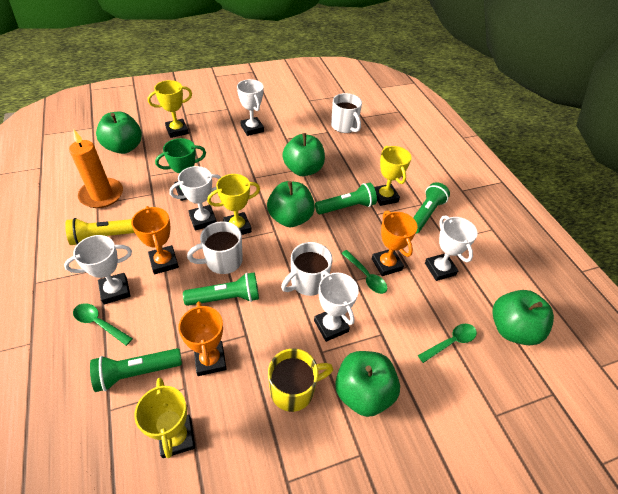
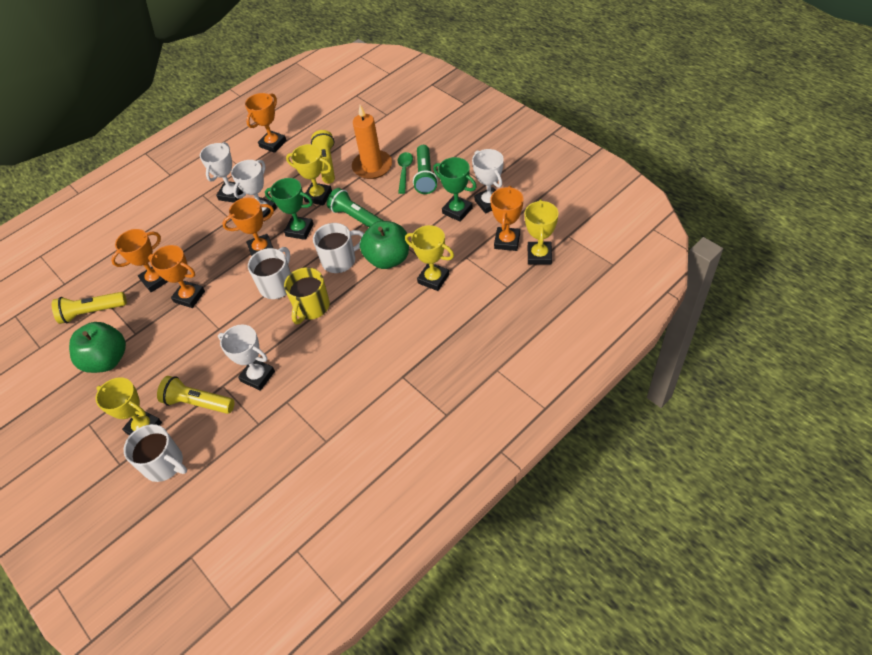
green apple: 5 -> 2
green flashlight: 4 -> 2
green spoon: 3 -> 1
green trophy: 1 -> 2
orange trophy: 3 -> 5
white trophy: 5 -> 4
yellow flashlight: 1 -> 3

